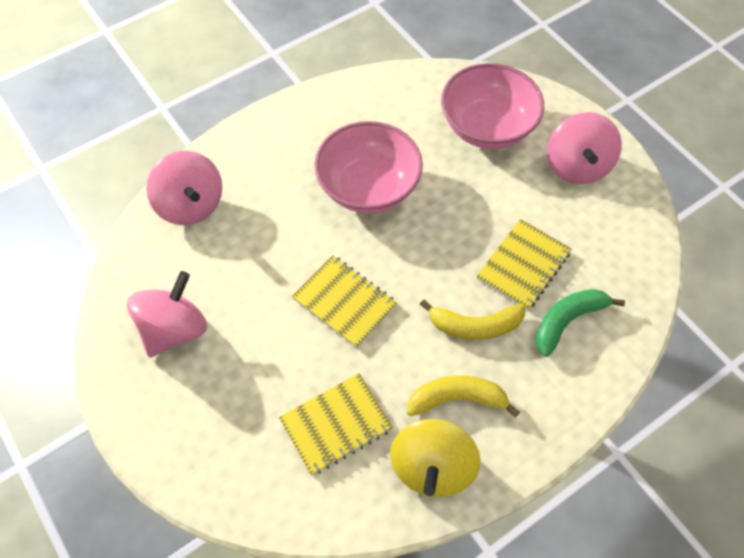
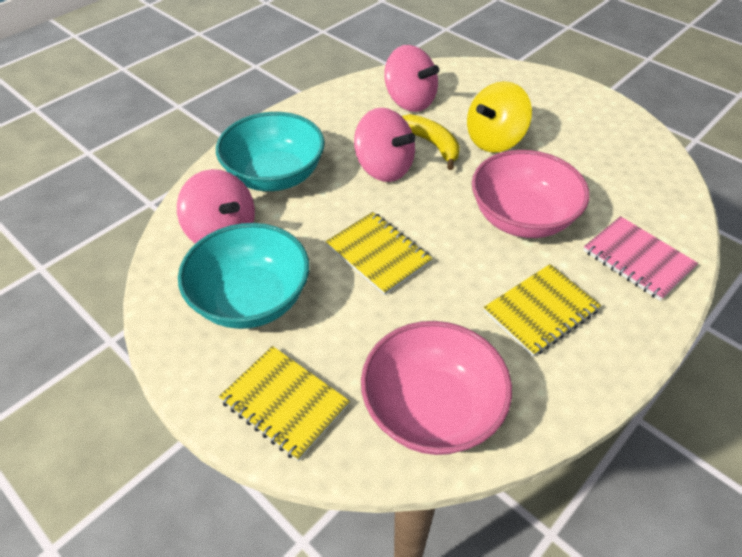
green banana: 1 -> 0
pink notebook: 0 -> 1
turquoise bowl: 0 -> 2
yellow banana: 2 -> 1

